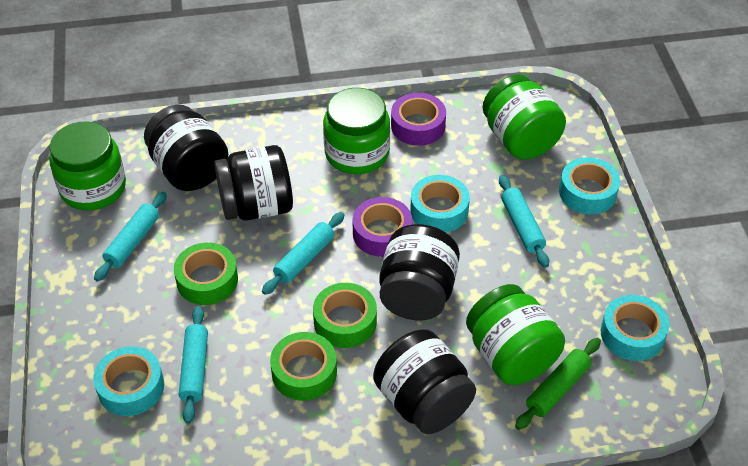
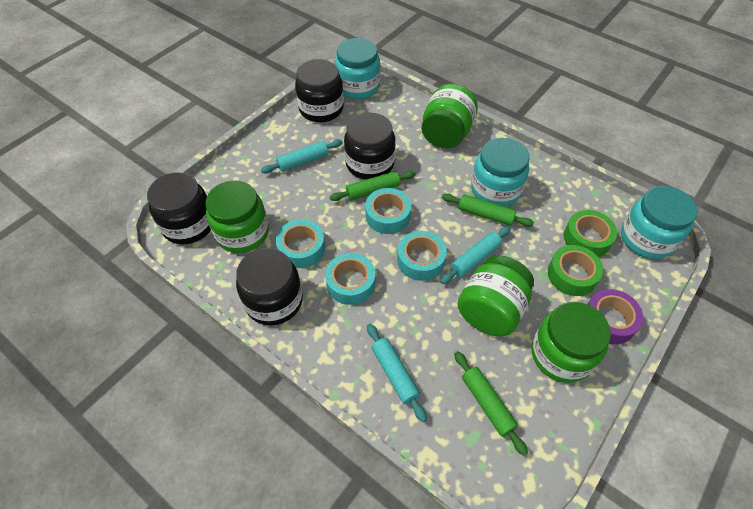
green rolling pin: 1 -> 3
green tape: 3 -> 2
purple tape: 2 -> 1
turquoise jar: 0 -> 3
turquoise rolling pin: 4 -> 3

